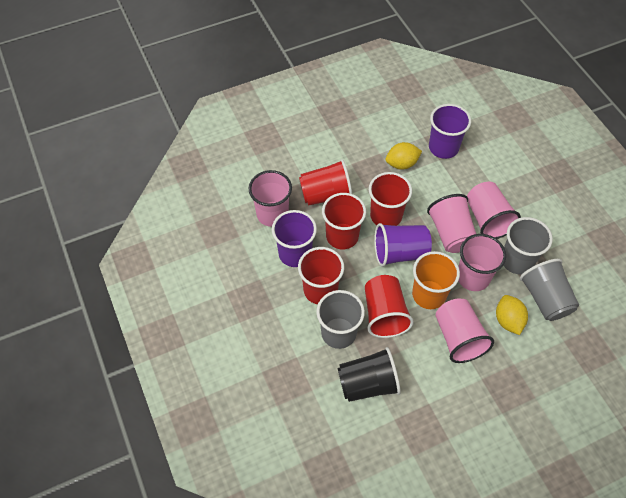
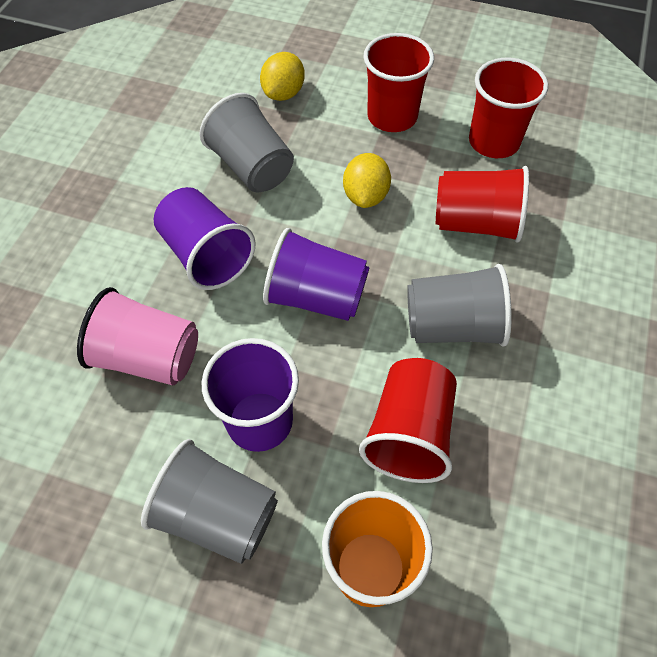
black cup: 1 -> 0
pink cup: 5 -> 1
red cup: 5 -> 4

